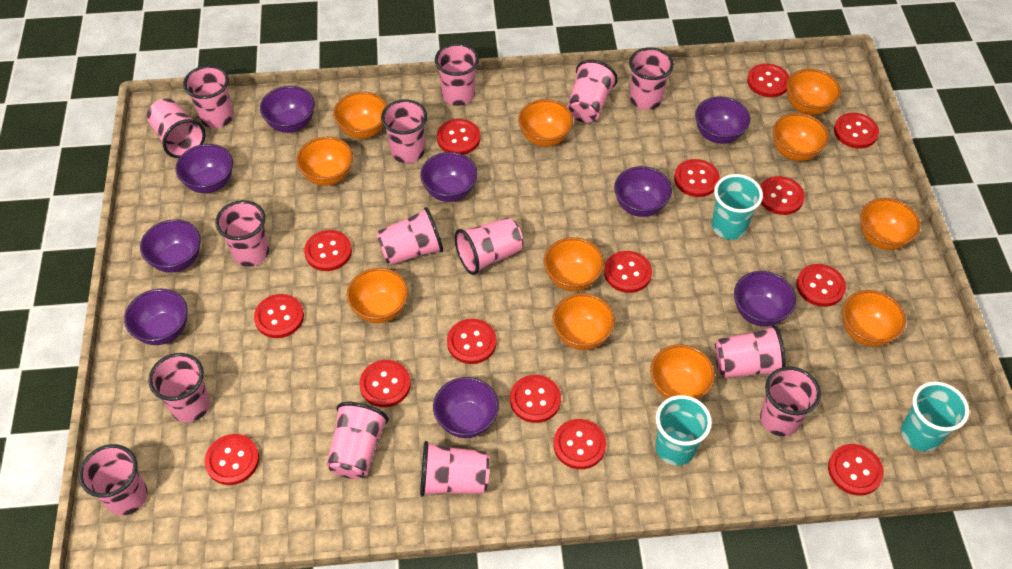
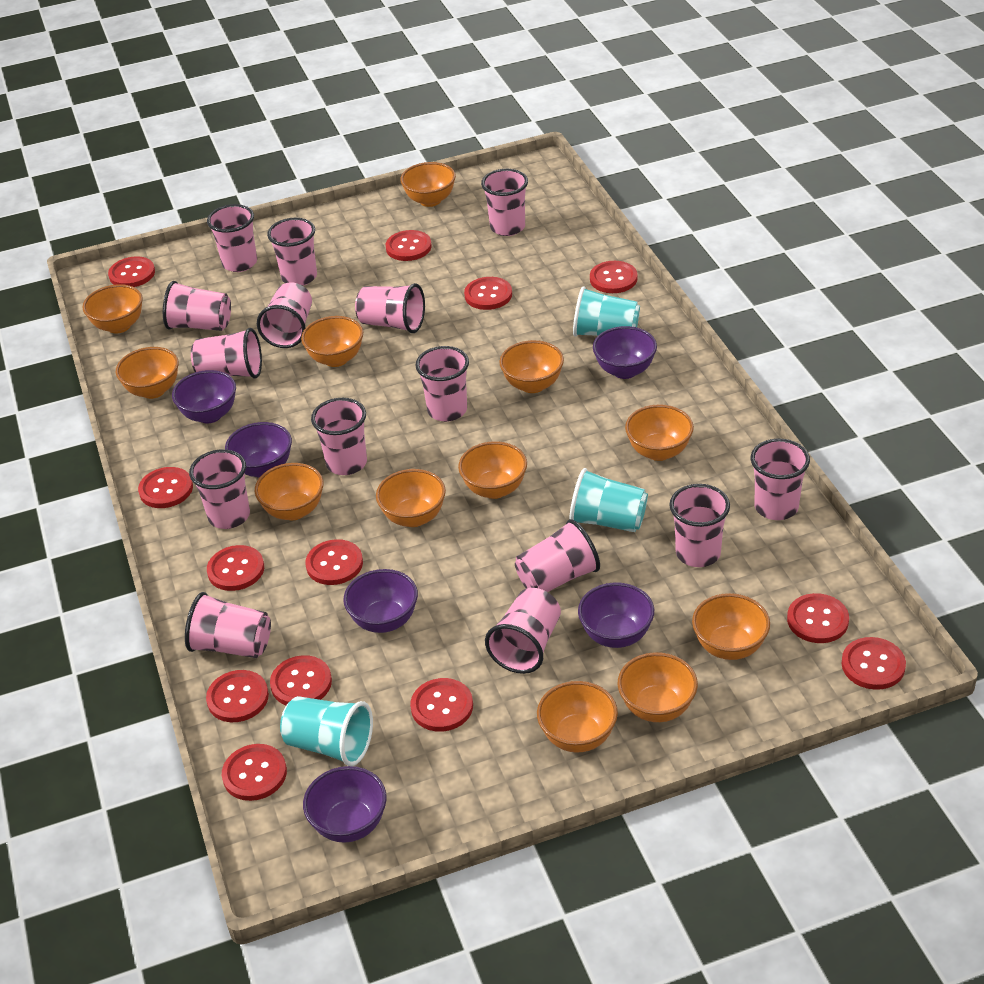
orange bowl: 11 -> 12
purple bowl: 9 -> 6
red button: 15 -> 13

